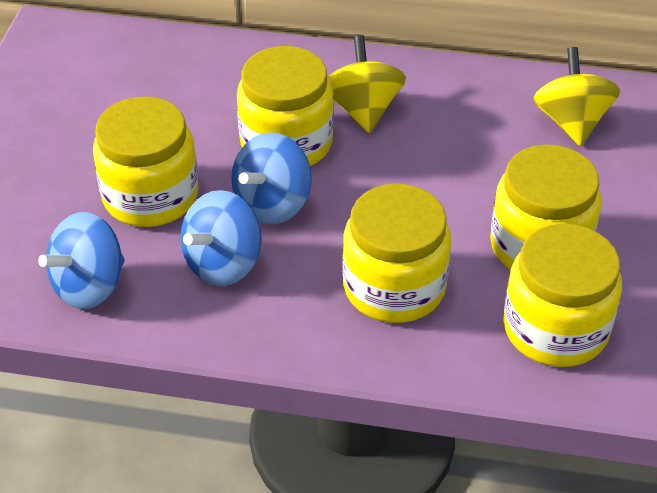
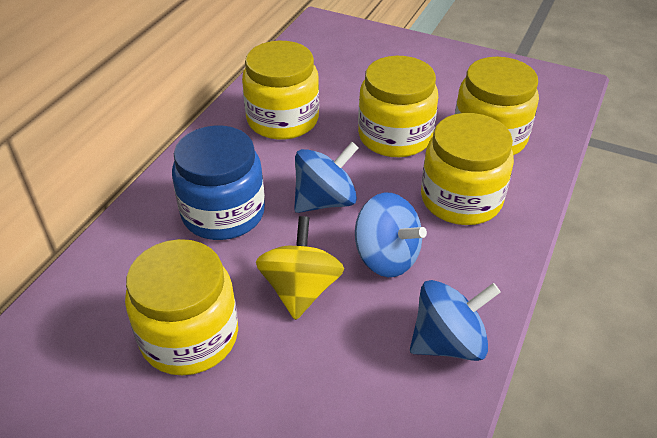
blue jar: 0 -> 1
yellow spinning top: 2 -> 1

